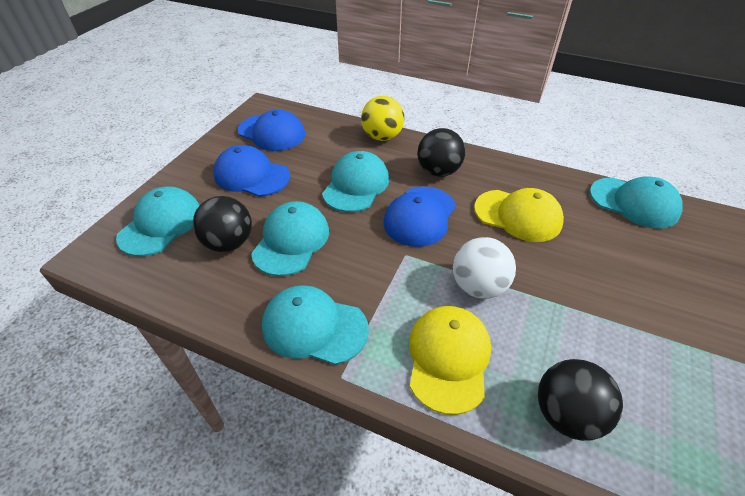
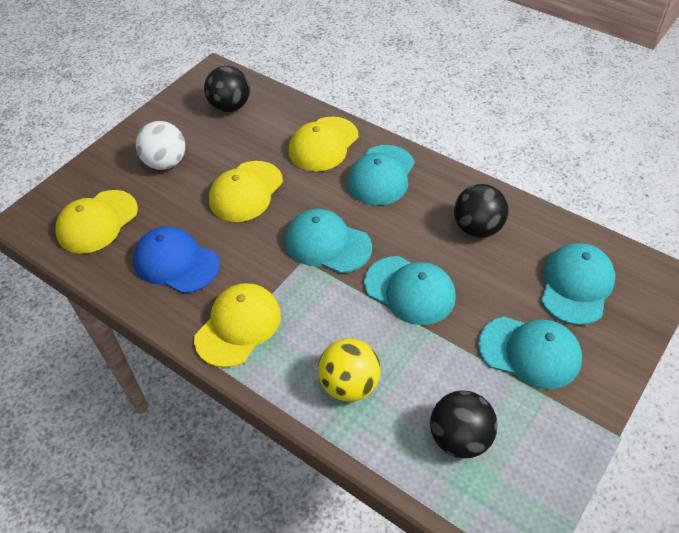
blue cap: 3 -> 1
yellow cap: 2 -> 4

